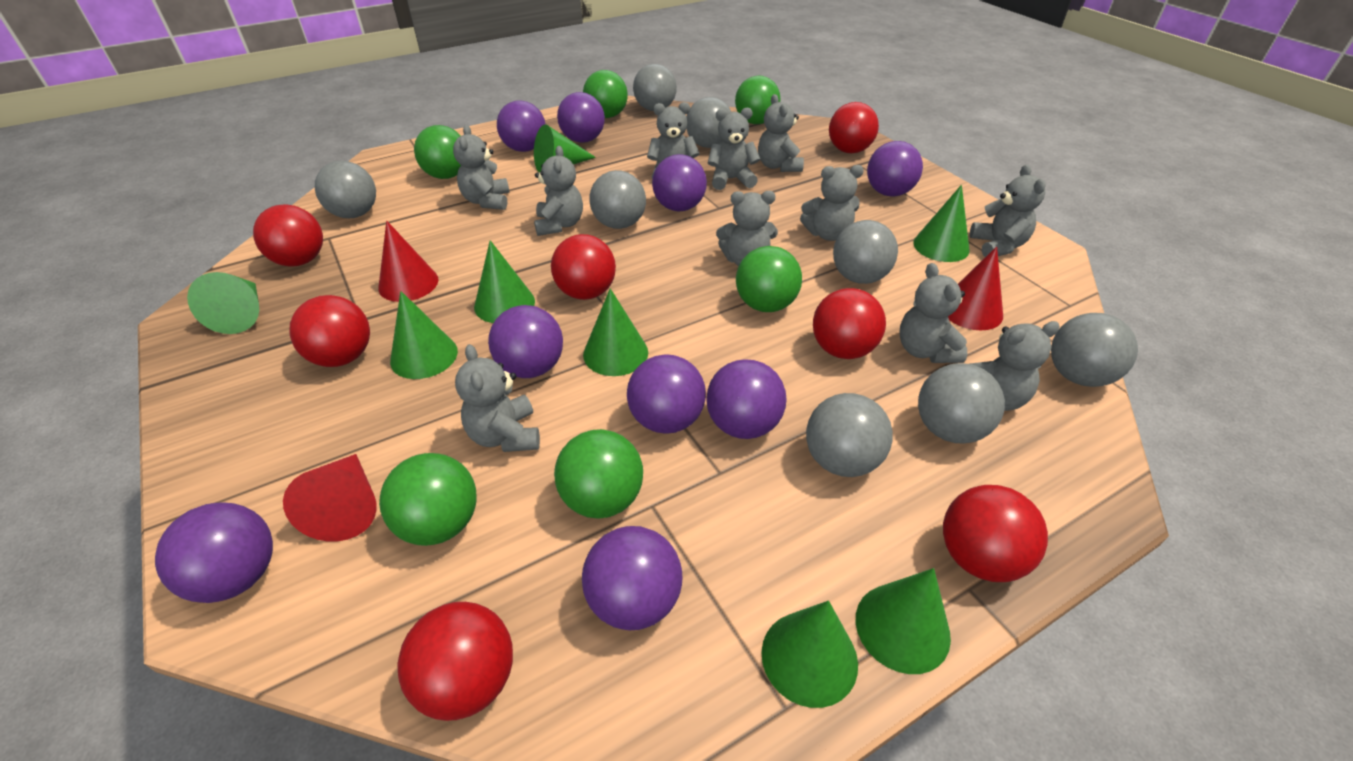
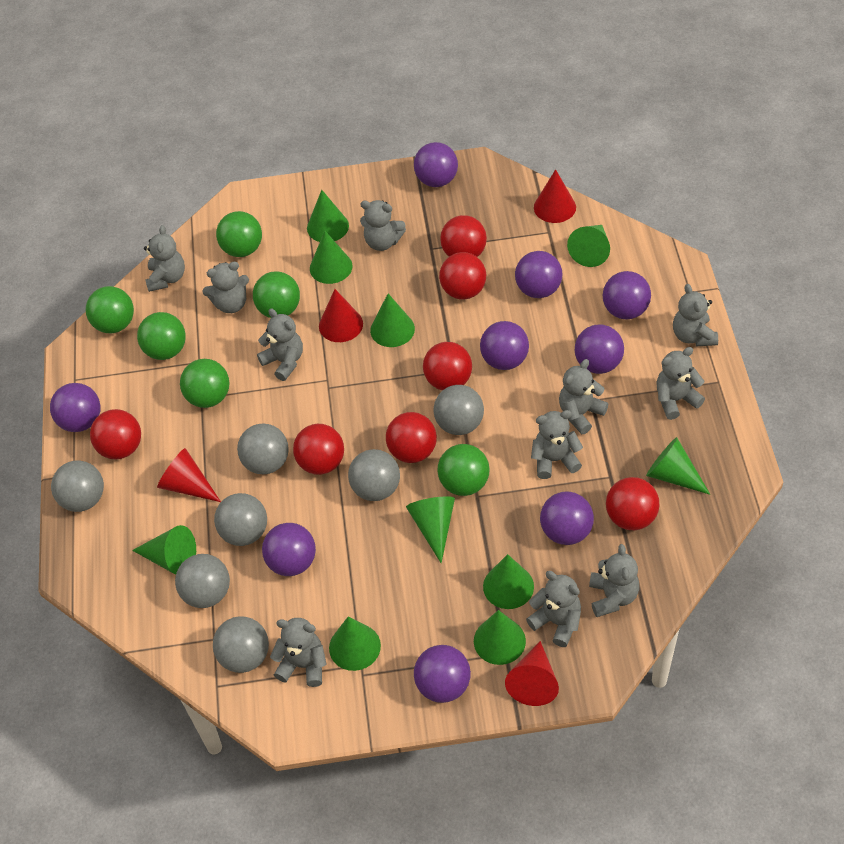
green cone: 8 -> 10
grey ball: 8 -> 7
red cone: 3 -> 4

